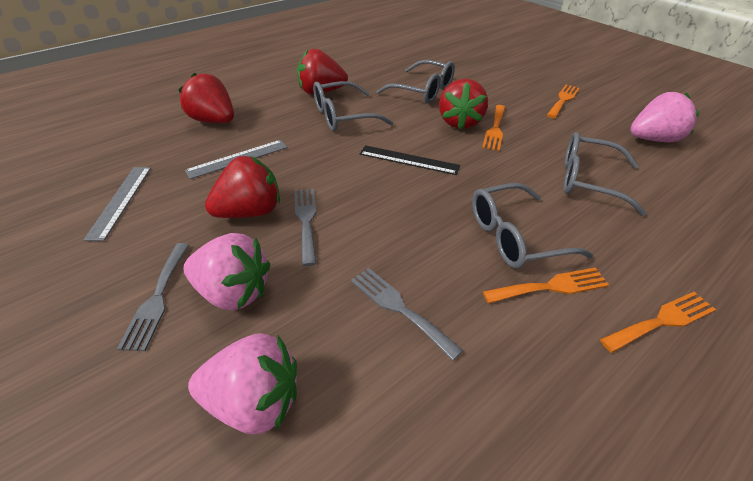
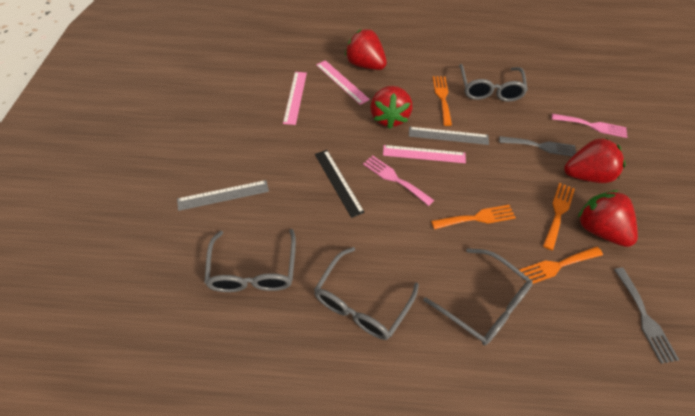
grey fork: 3 -> 2
pink fork: 0 -> 2
pink ruler: 0 -> 3
pink strawberry: 3 -> 0

